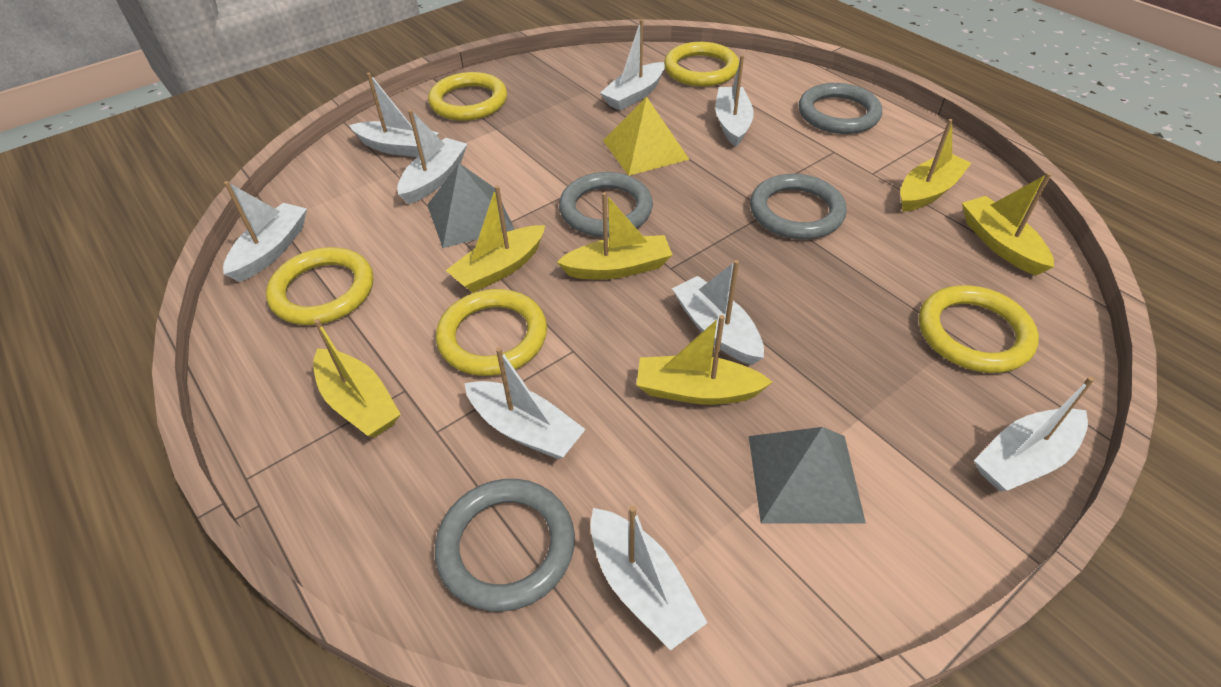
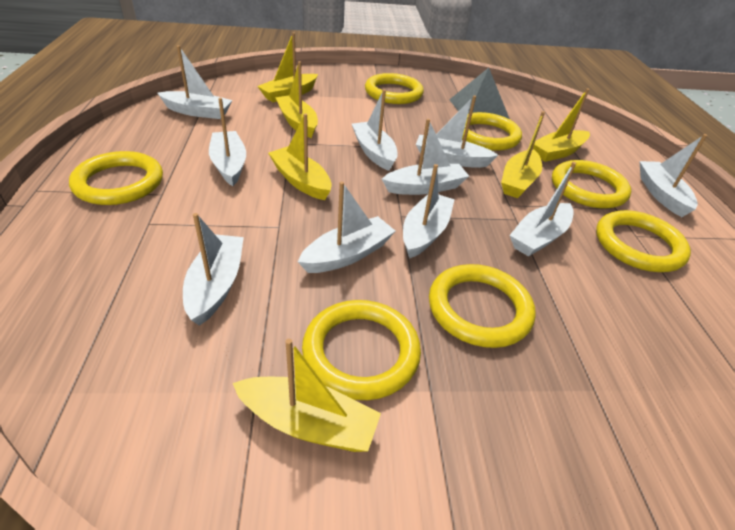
grey pyramid: 2 -> 1
grey ring: 4 -> 0
white boat: 9 -> 10
yellow pyramid: 1 -> 0
yellow ring: 5 -> 7

